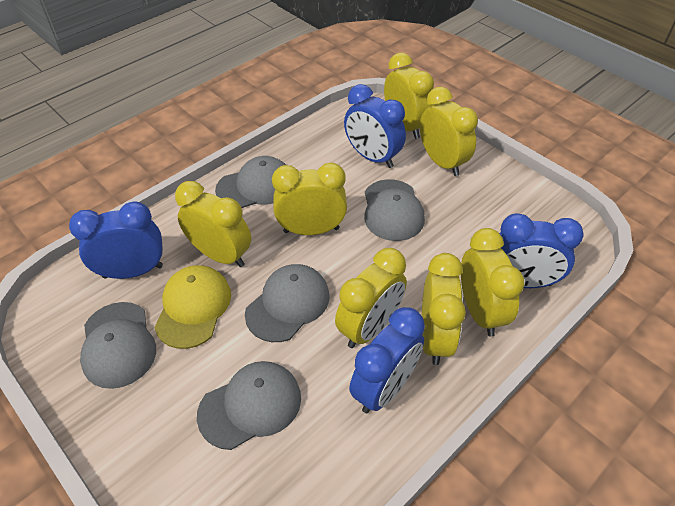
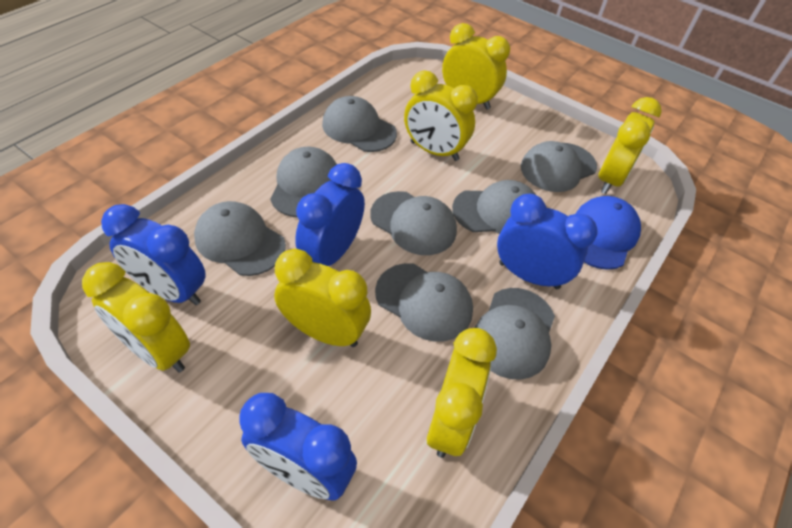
blue cap: 0 -> 1
grey cap: 5 -> 8
yellow cap: 1 -> 0
yellow clock: 7 -> 6

